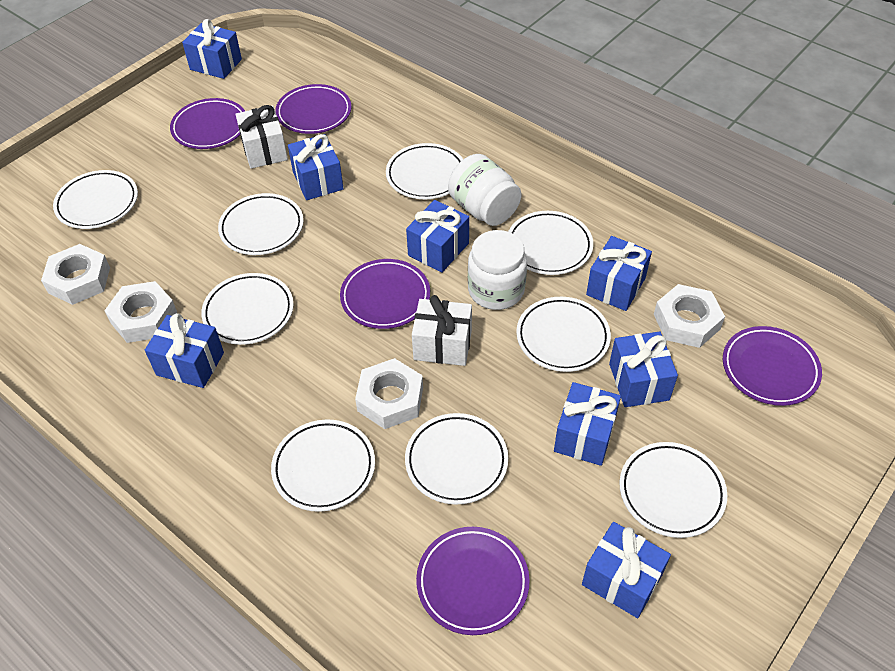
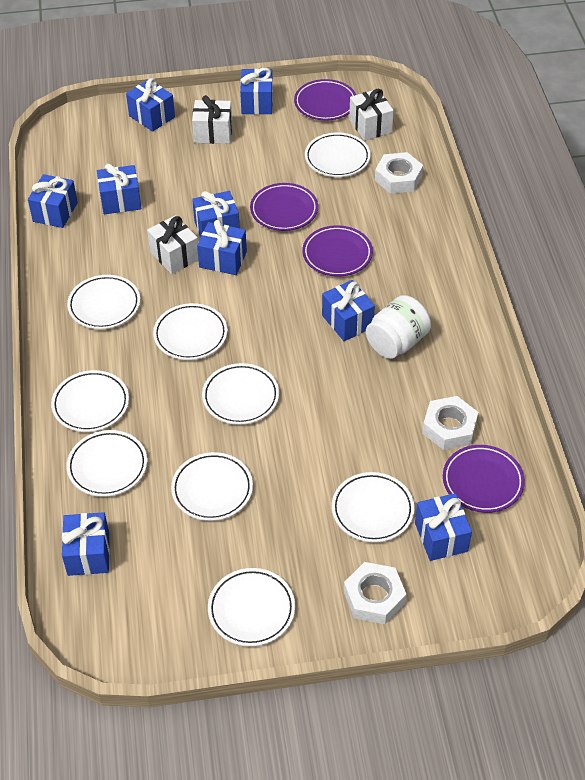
blue gift: 8 -> 9
purple plate: 5 -> 4
white gift: 2 -> 3
white jar: 2 -> 1
white nut: 4 -> 3

